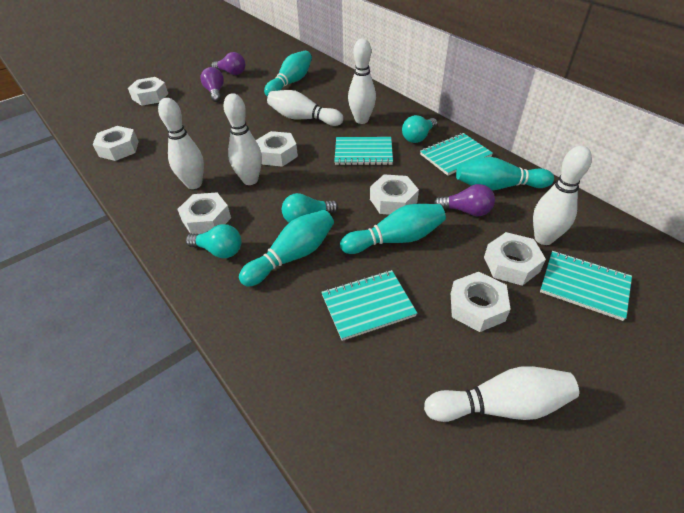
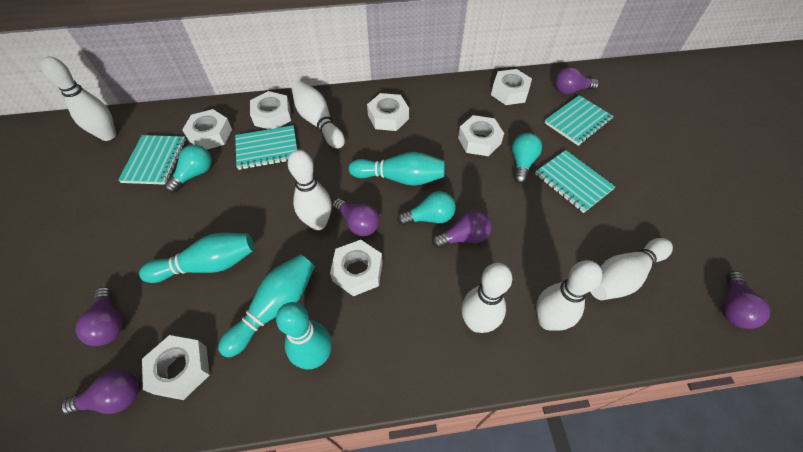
purple light bulb: 3 -> 6

